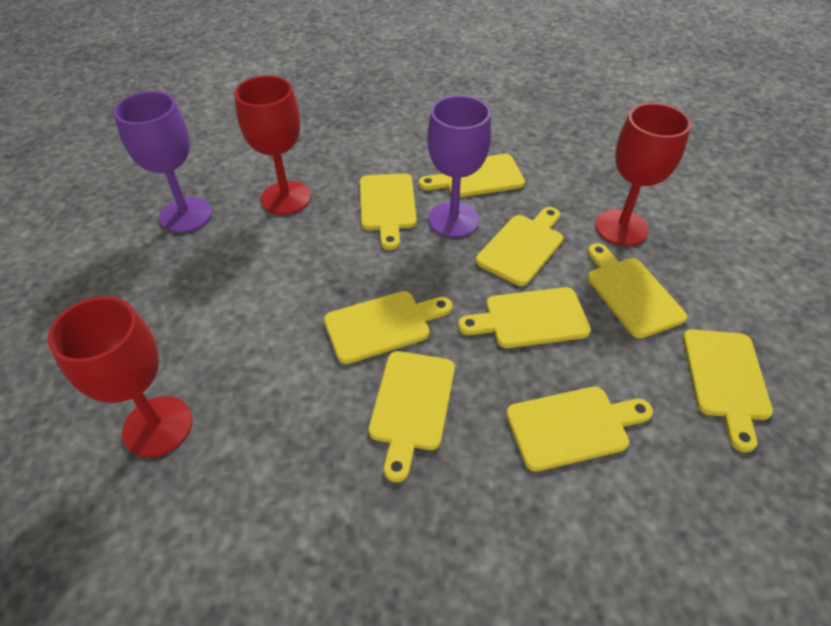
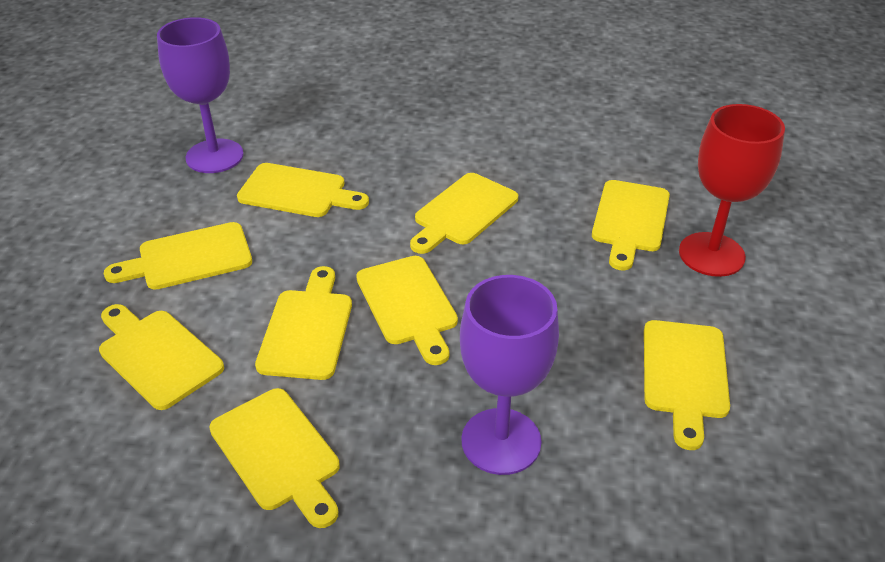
red goblet: 3 -> 1

